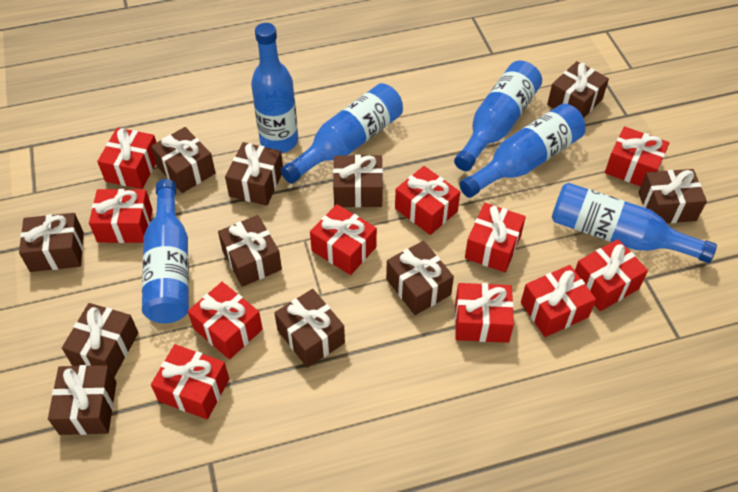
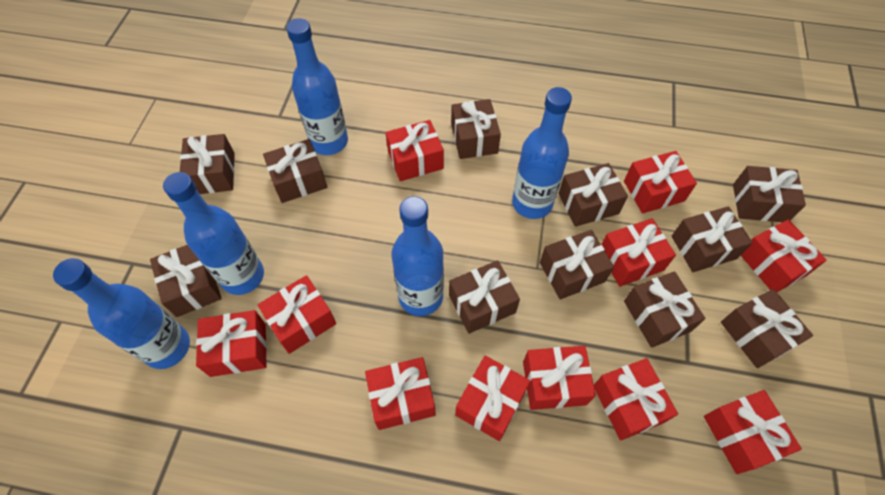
blue bottle: 6 -> 5

